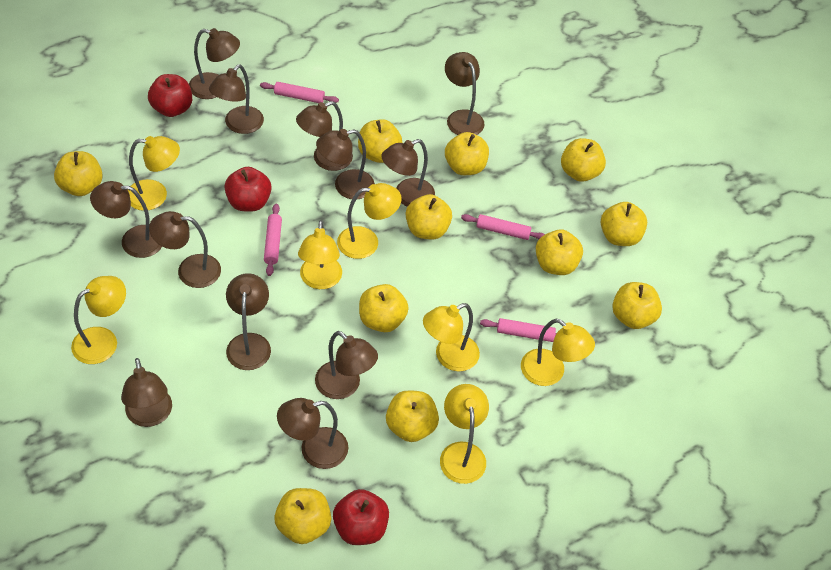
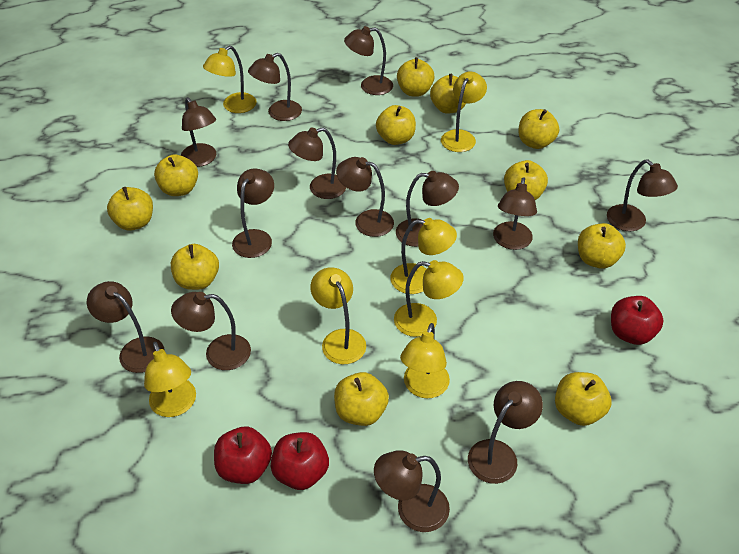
brown lamp: 12 -> 13
pink rolling pin: 4 -> 0

